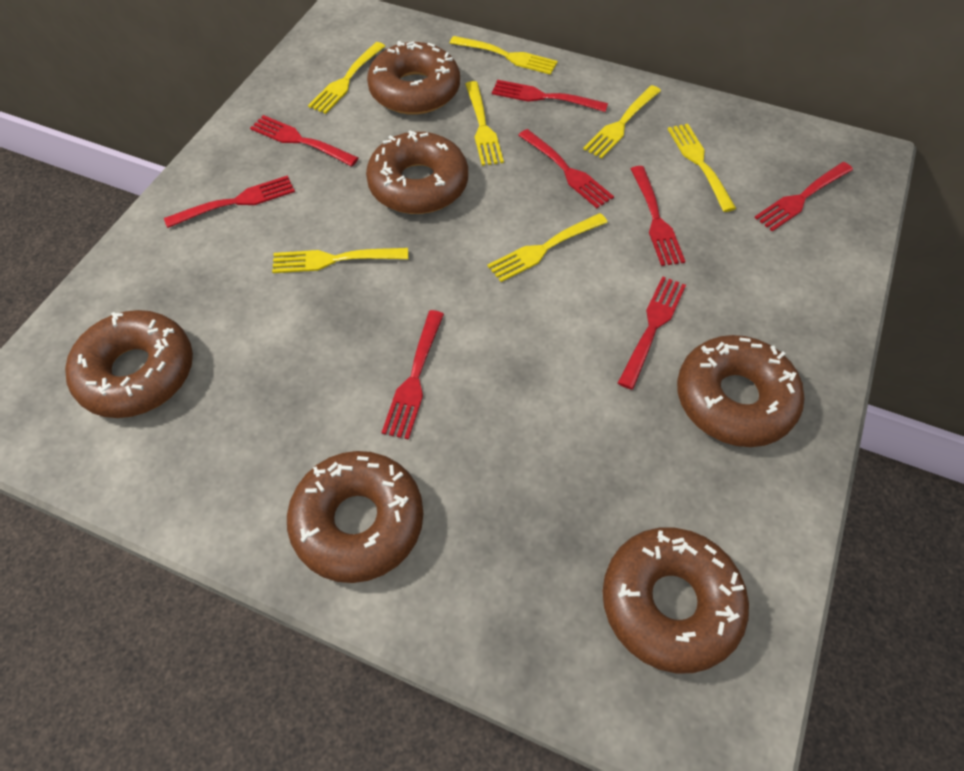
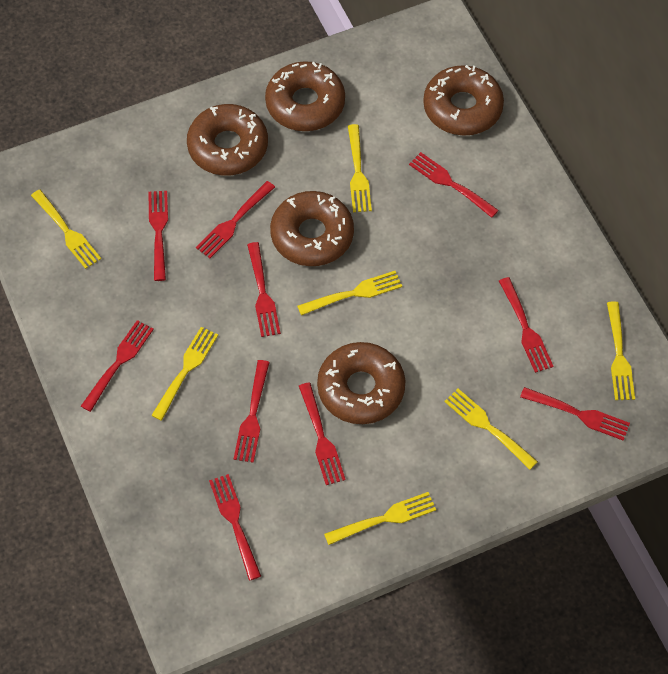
brown donut: 6 -> 5
red fork: 8 -> 10

